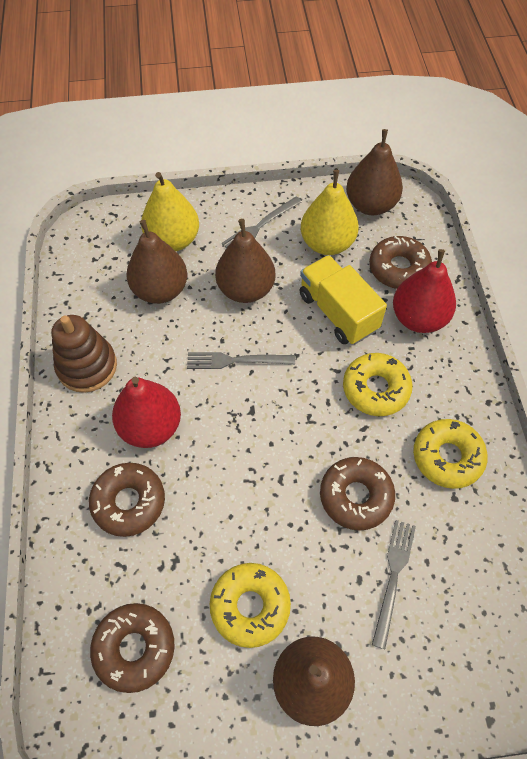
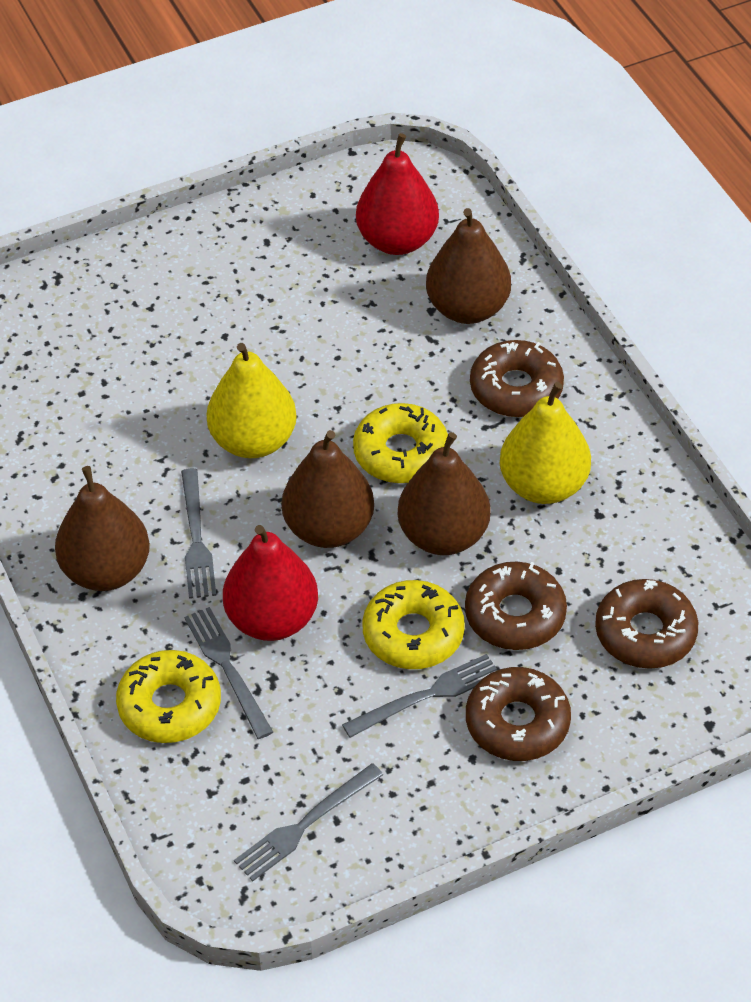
brown stacking toy: 1 -> 0
grey fork: 3 -> 4
yellow truck: 1 -> 0

